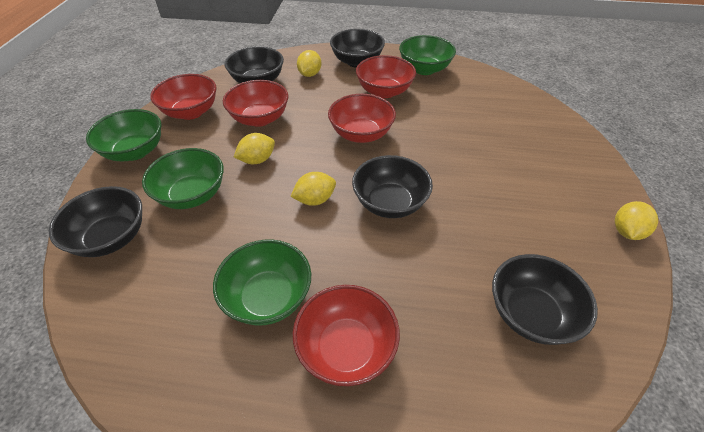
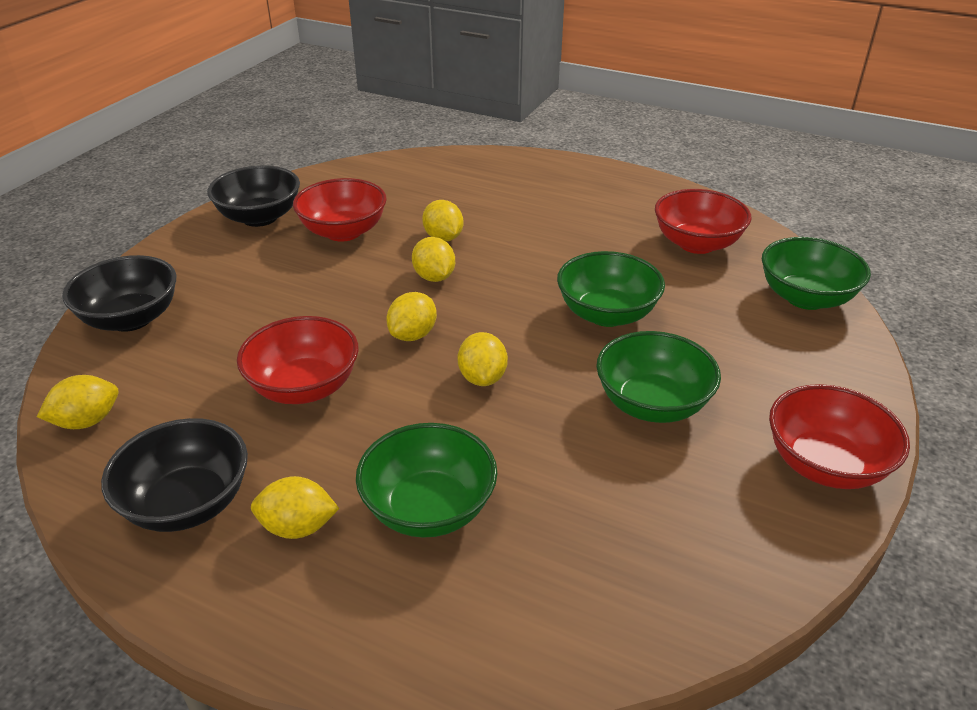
black bowl: 5 -> 3
red bowl: 5 -> 4
yellow lemon: 4 -> 6

